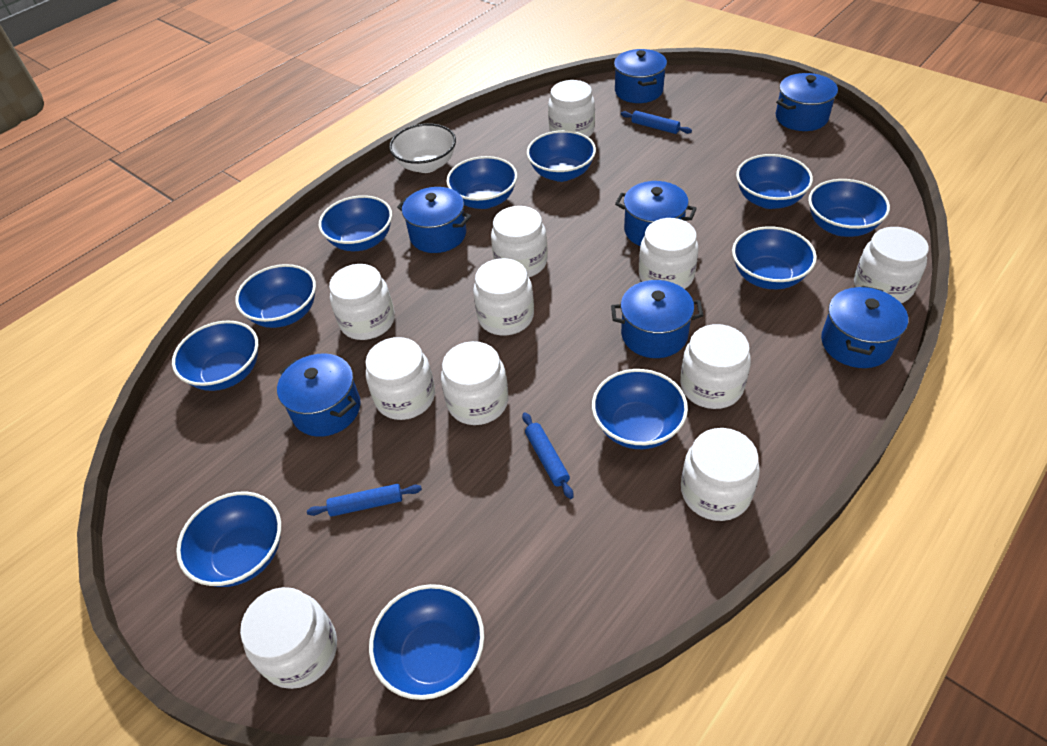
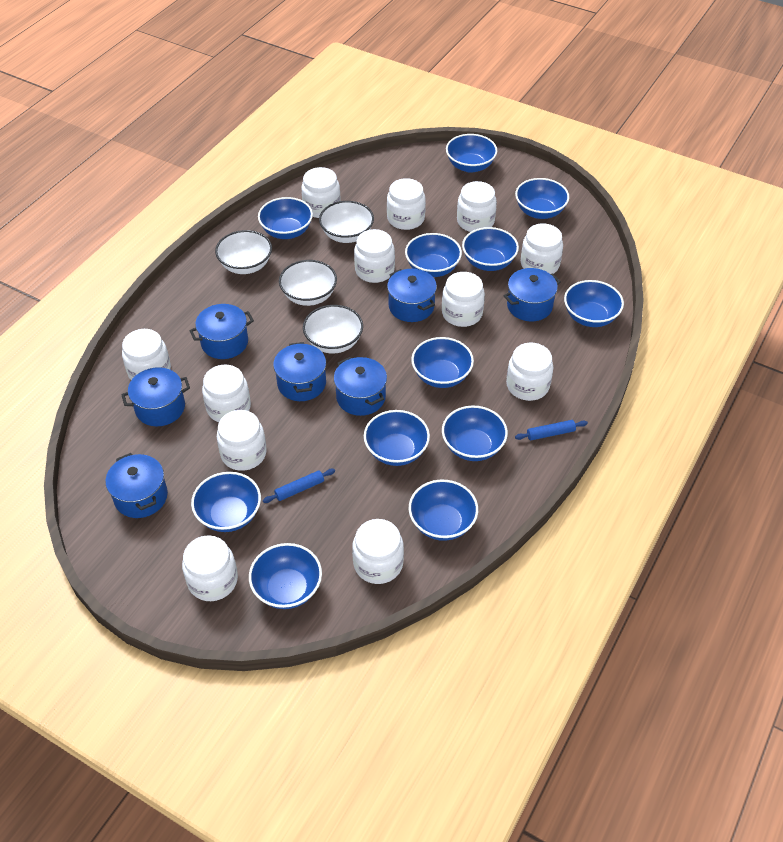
blue bowl: 11 -> 12
blue rolling pin: 3 -> 2
white bowl: 1 -> 4
white jar: 11 -> 12

